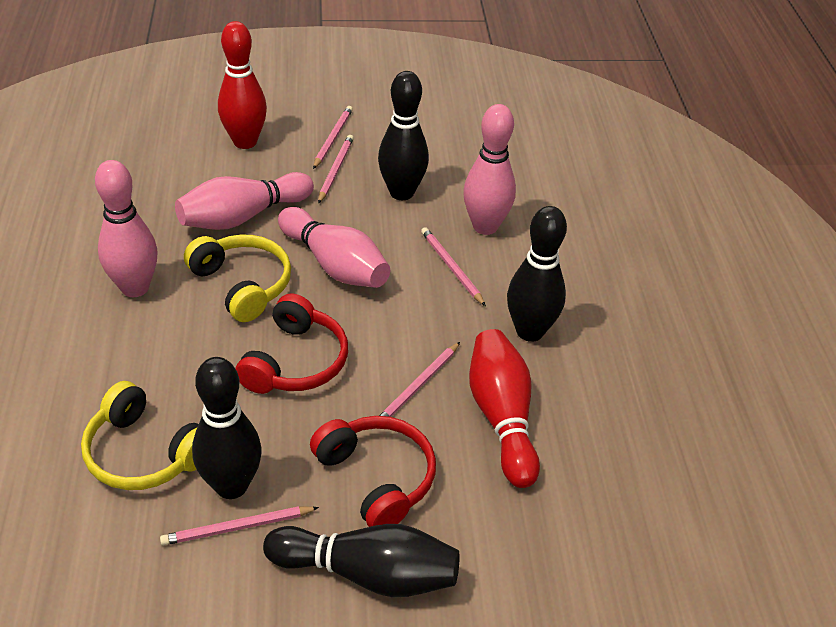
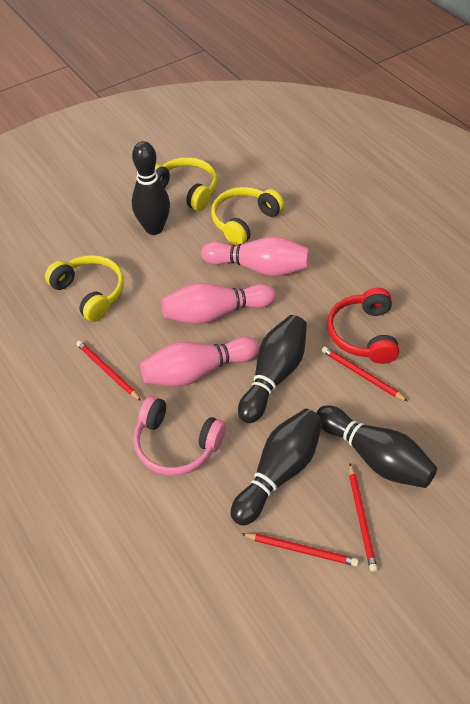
pink bowling pin: 4 -> 3
pink headphones: 0 -> 1
pink pencil: 5 -> 0
red bowling pin: 2 -> 0
red headphones: 2 -> 1
red pencil: 0 -> 4
yellow headphones: 2 -> 3

